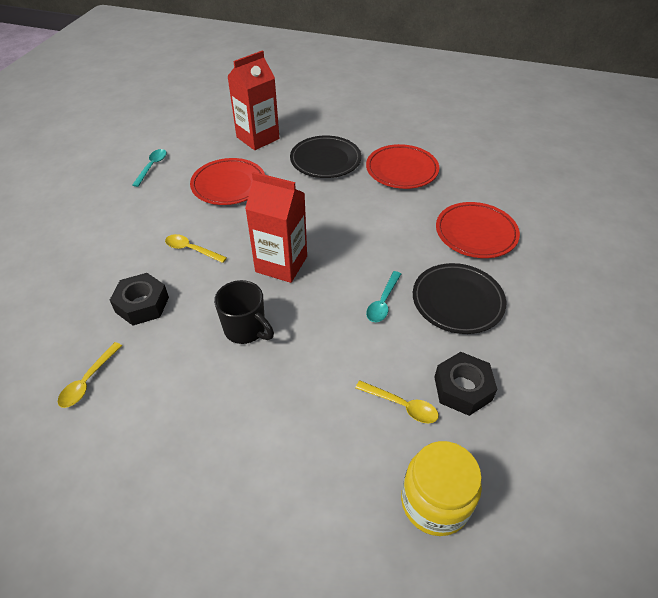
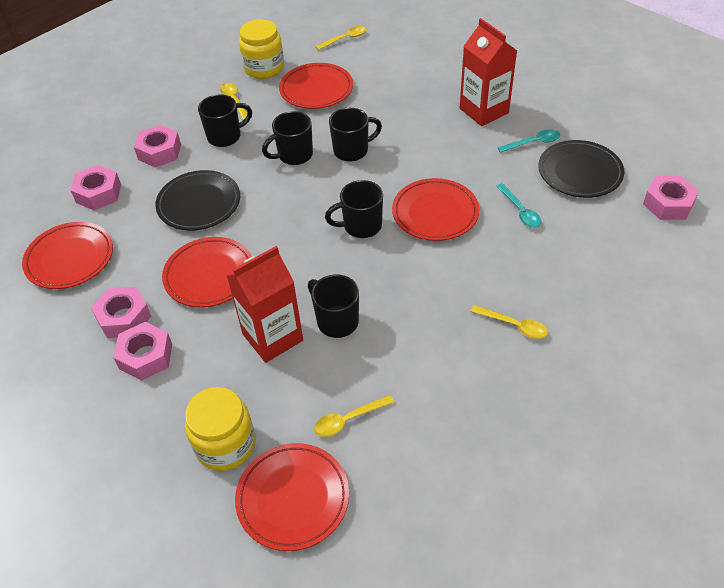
black mug: 1 -> 5
black nut: 2 -> 0
pink nut: 0 -> 5
red plate: 3 -> 5
yellow jar: 1 -> 2
yellow spoon: 3 -> 4

